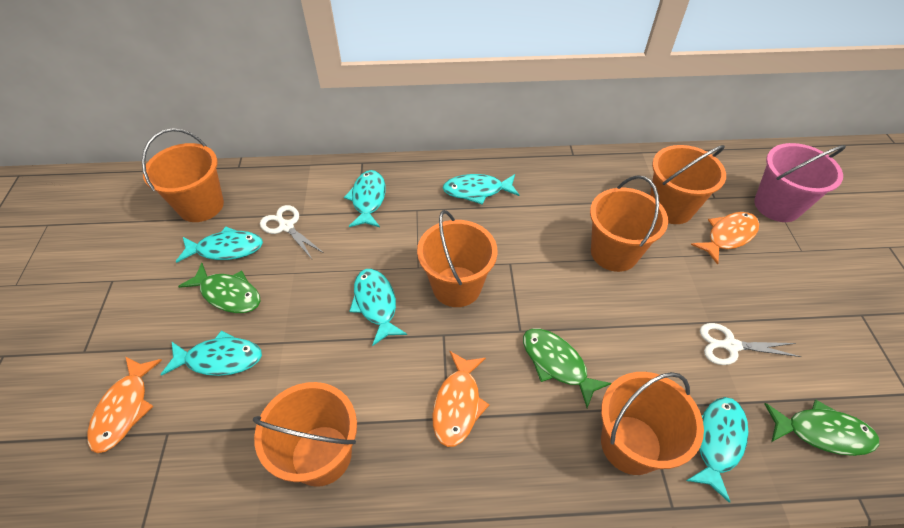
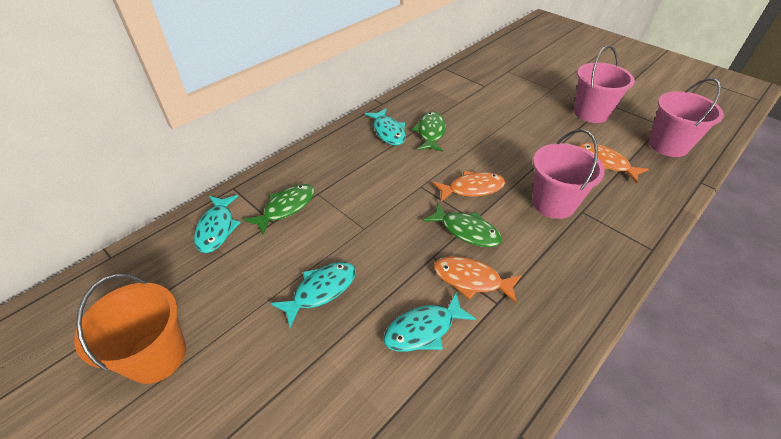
orange bucket: 6 -> 1
pink bucket: 1 -> 3
turquoise fish: 6 -> 4
white scissors: 2 -> 0

